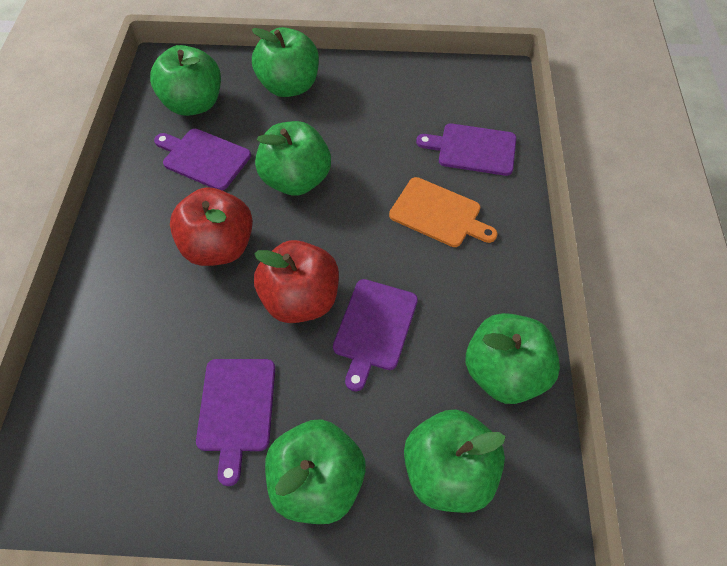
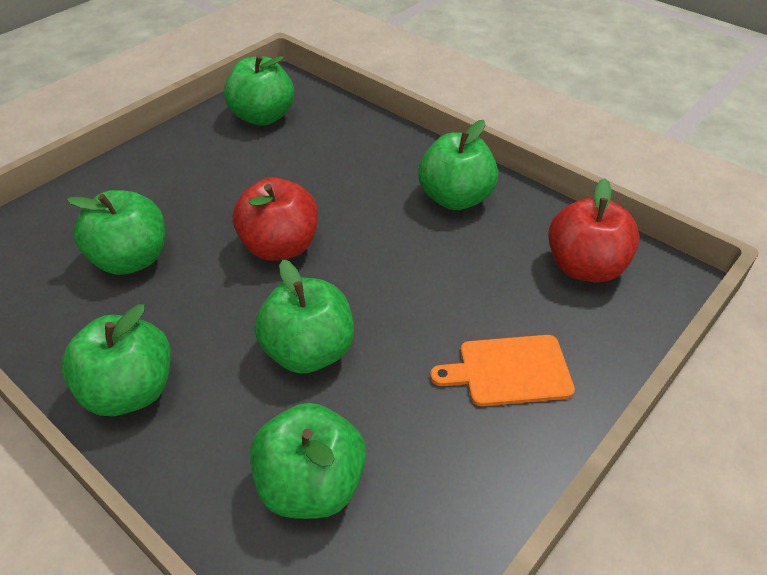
purple cutting board: 4 -> 0

